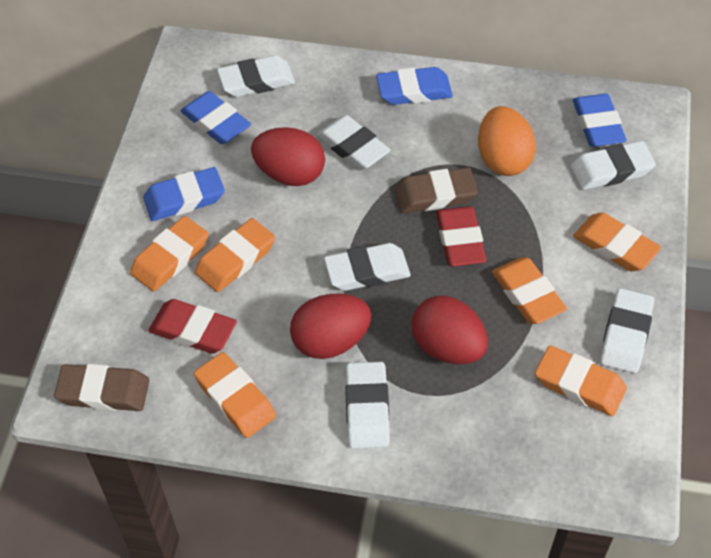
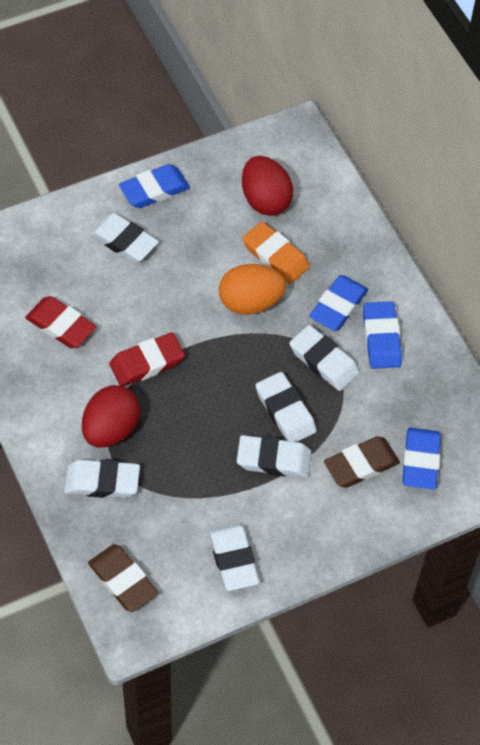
orange eraser: 6 -> 1
red egg: 3 -> 2

